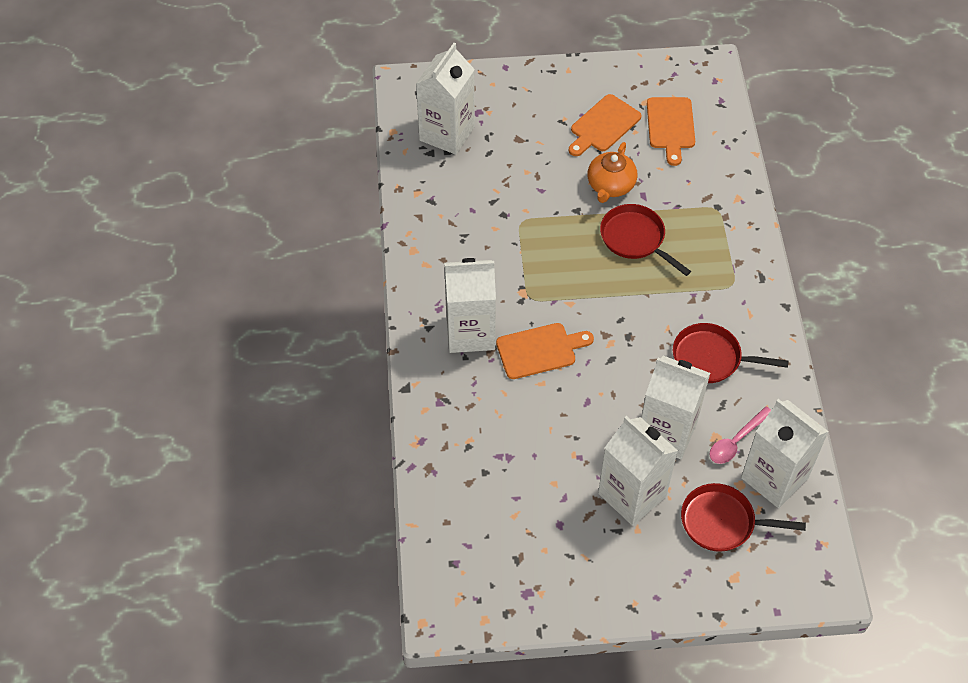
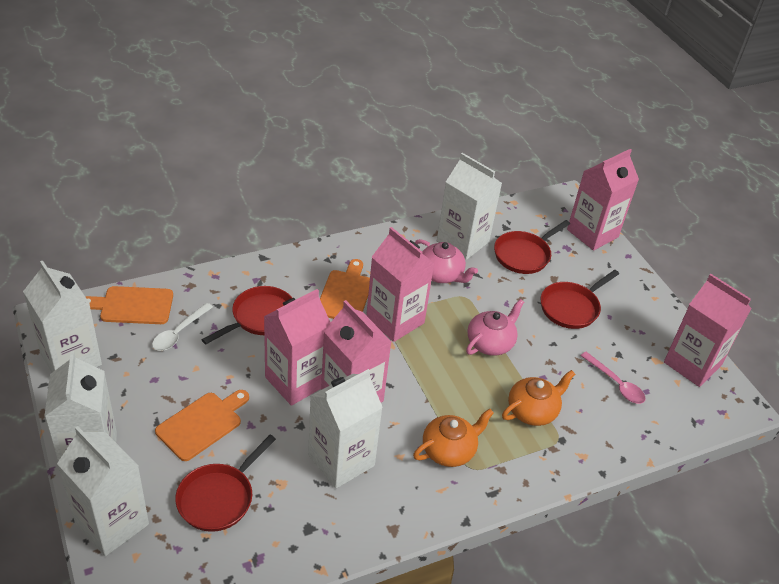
orange teapot: 1 -> 2
pink carton: 0 -> 5
pink teapot: 0 -> 2
red pan: 3 -> 4
white spoon: 0 -> 1

